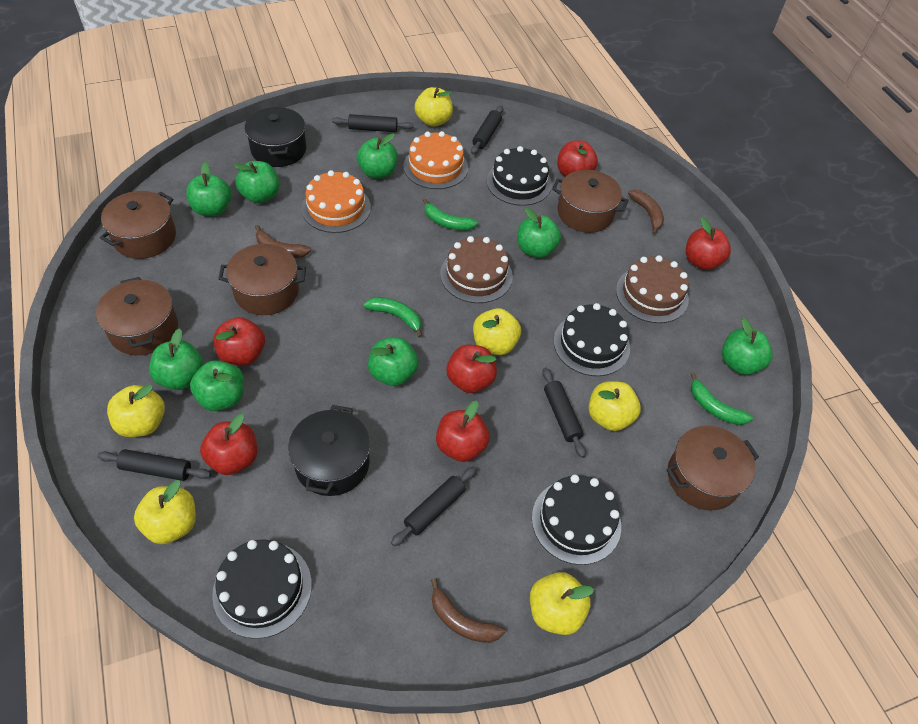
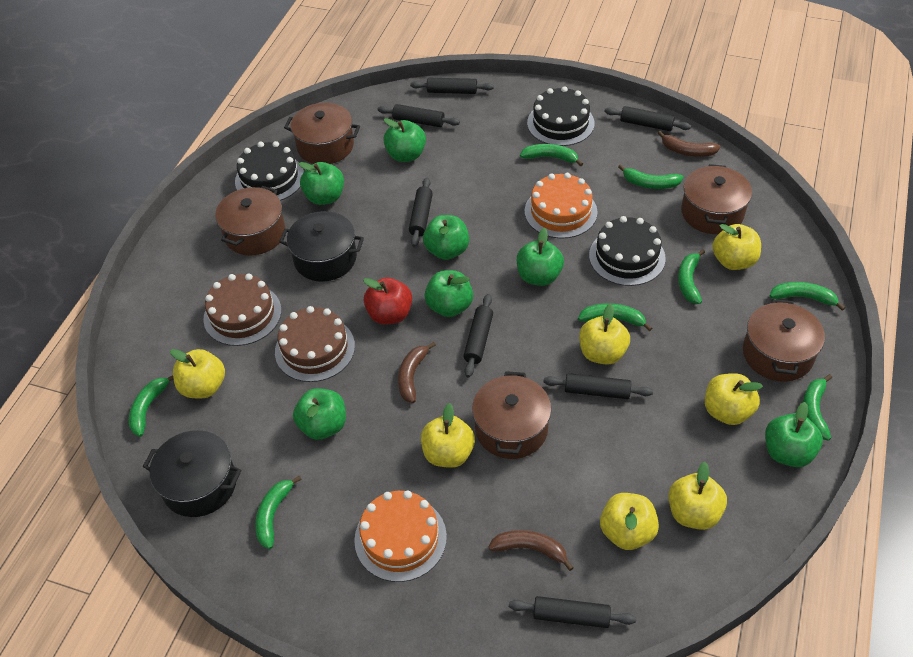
black cake: 4 -> 3
black rolling pin: 5 -> 7
green apple: 8 -> 7
green banana: 3 -> 8
red apple: 6 -> 1
yellow apple: 6 -> 7

